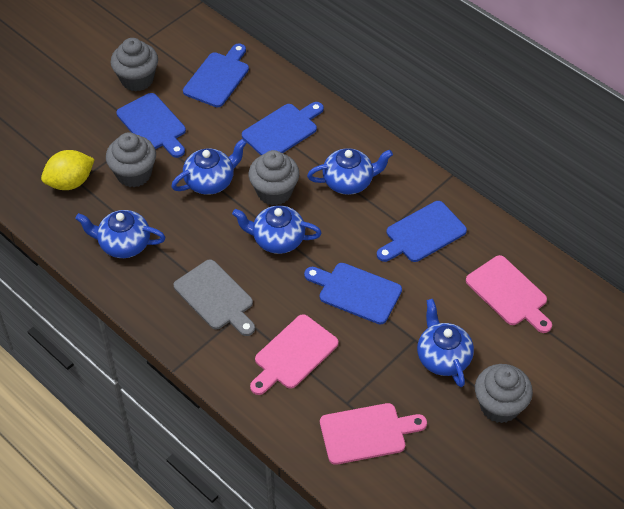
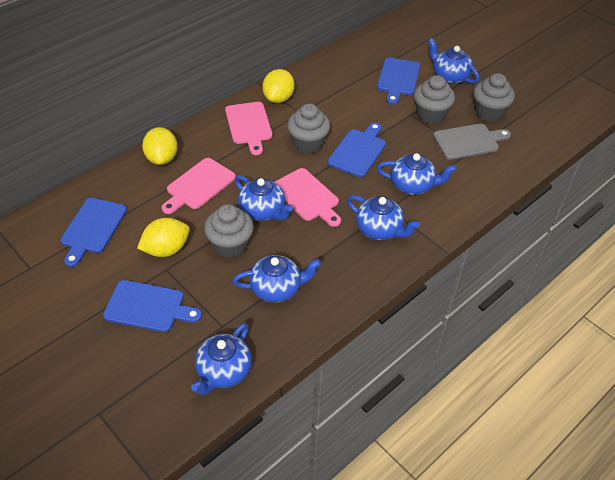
blue cutting board: 5 -> 4
blue teapot: 5 -> 6
yellow lemon: 1 -> 3

